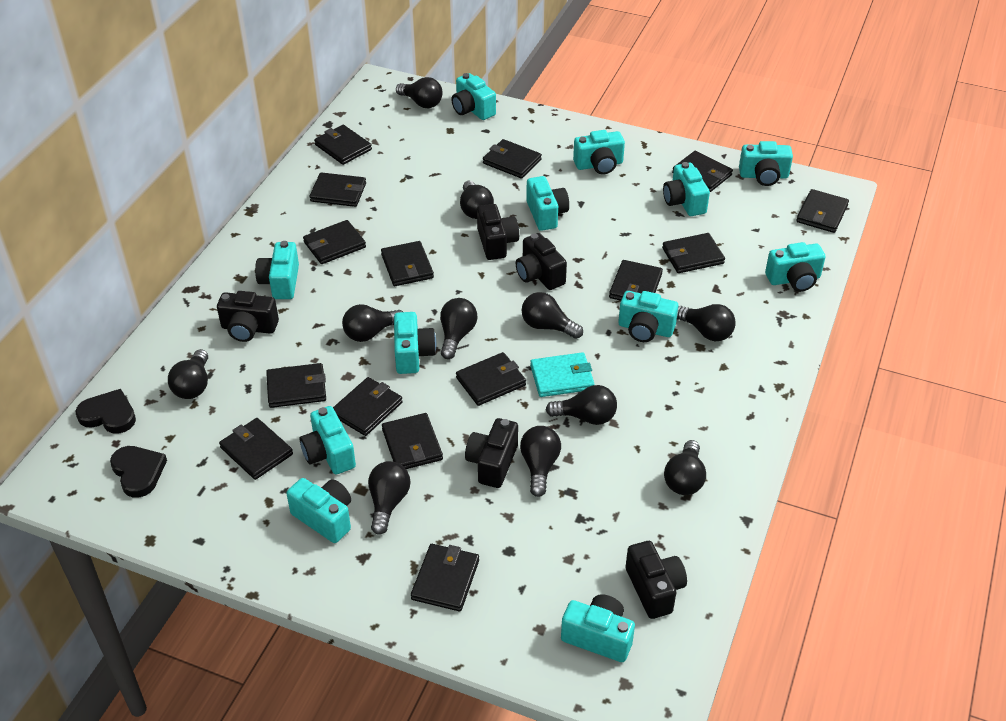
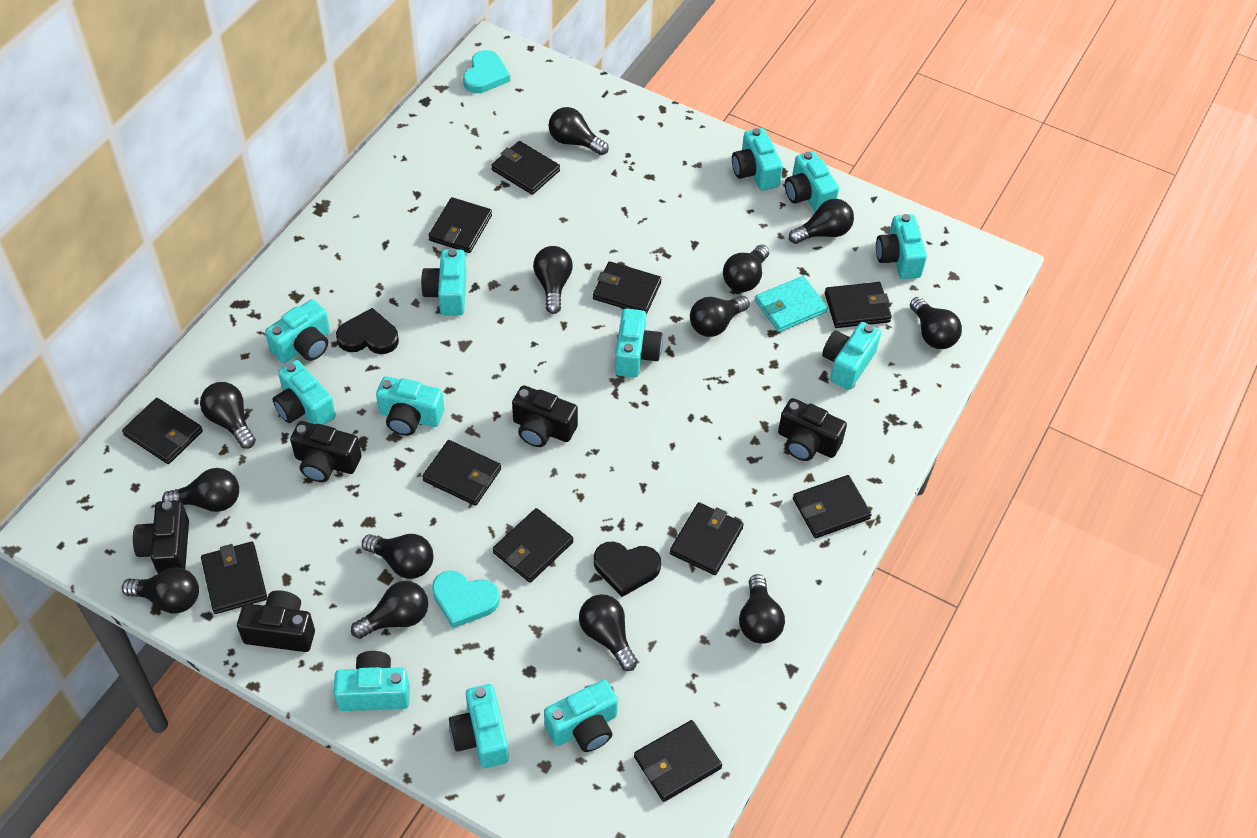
black light bulb: 11 -> 13
black wallet: 15 -> 11
turquoise heart: 0 -> 2

